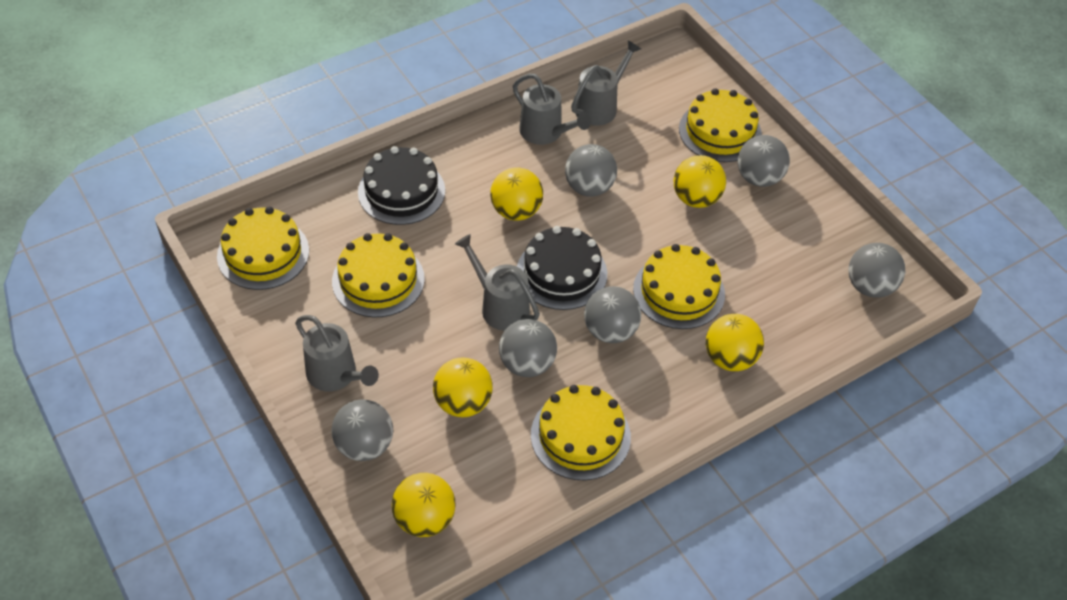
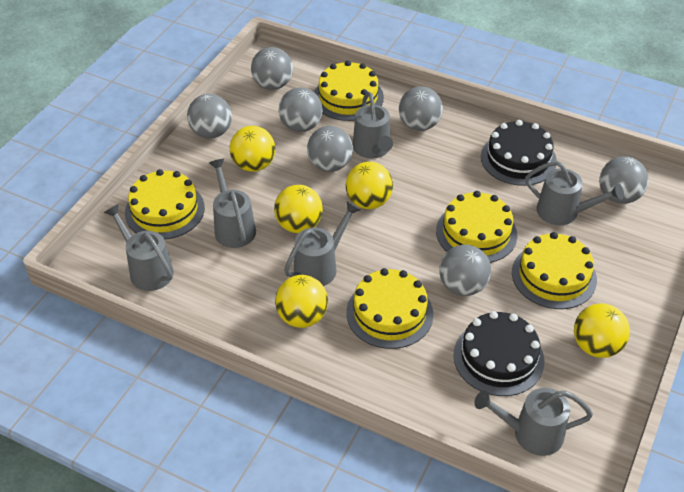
grey ball: 6 -> 7
grey watering can: 4 -> 6

